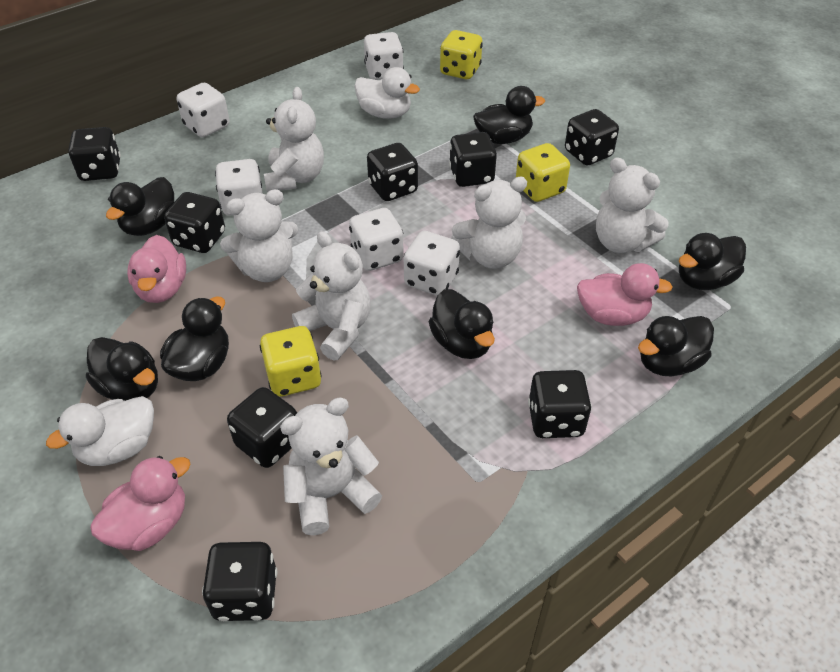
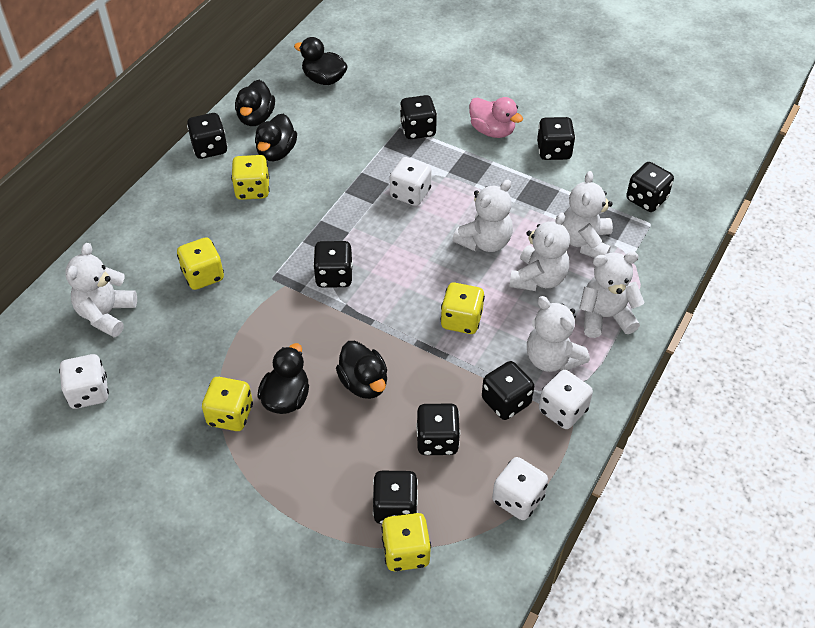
black duck: 7 -> 5
pink duck: 3 -> 1
white dice: 5 -> 4
white duck: 2 -> 0
yellow dice: 3 -> 5

